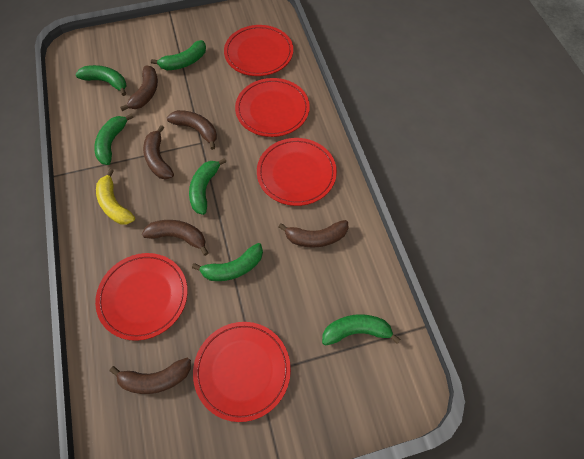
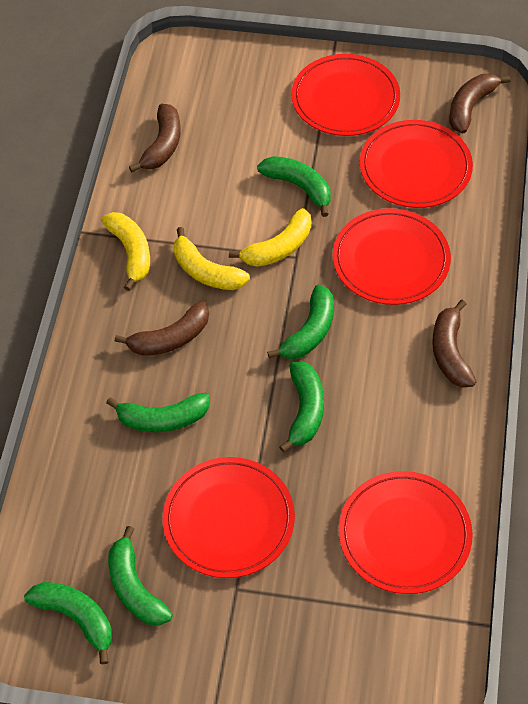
brown banana: 6 -> 4
yellow banana: 1 -> 3

